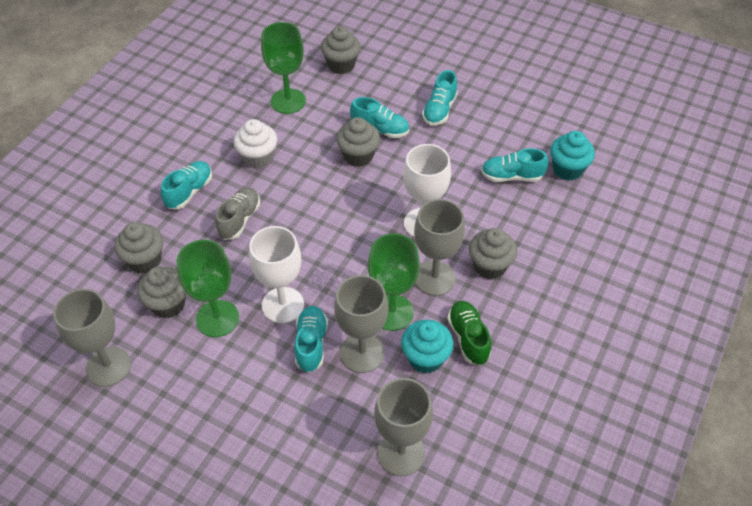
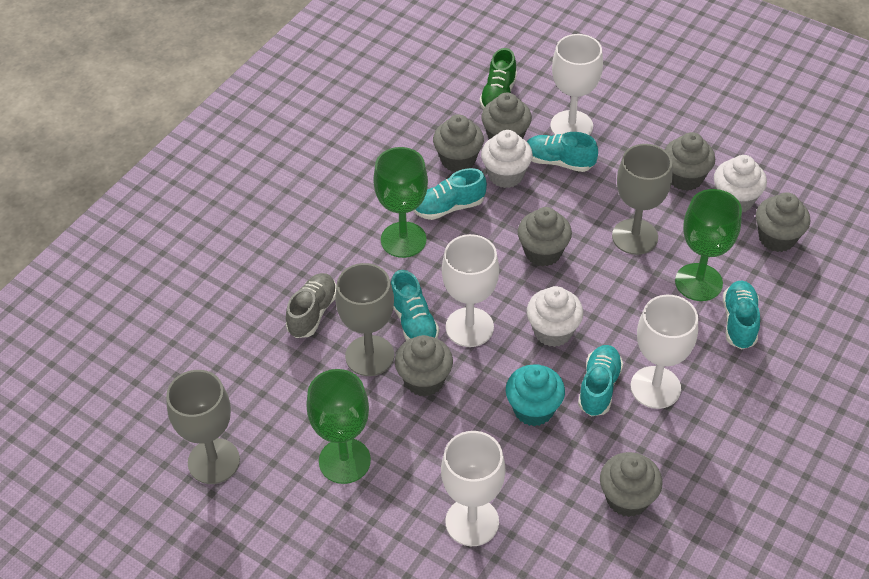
grey cupcake: 5 -> 7
grey goblet: 4 -> 3
turquoise cupcake: 2 -> 1
white cupcake: 1 -> 3
white goblet: 2 -> 4

